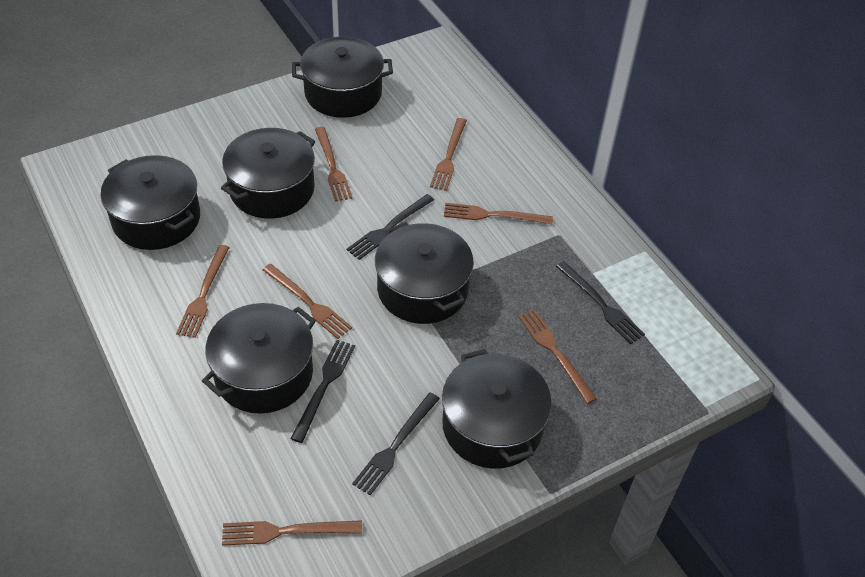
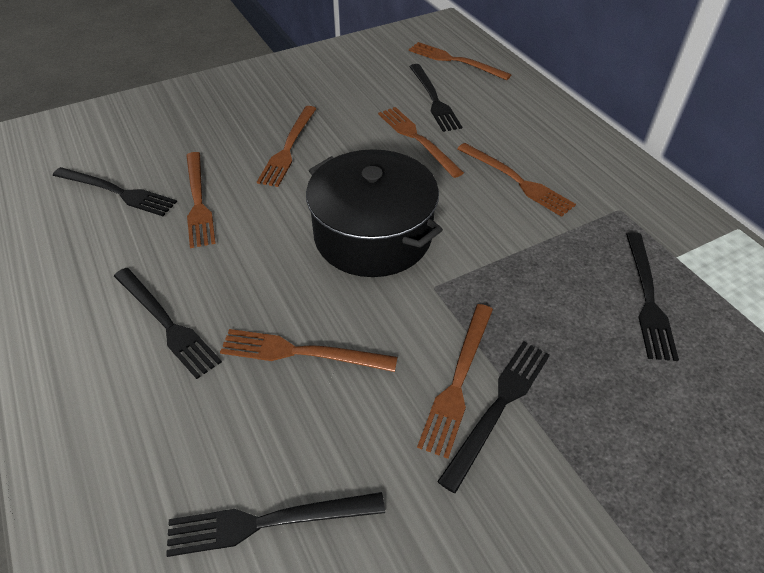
black fork: 4 -> 6
black pot: 6 -> 1

